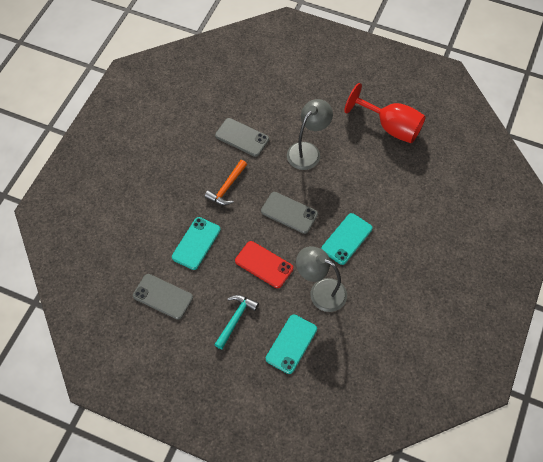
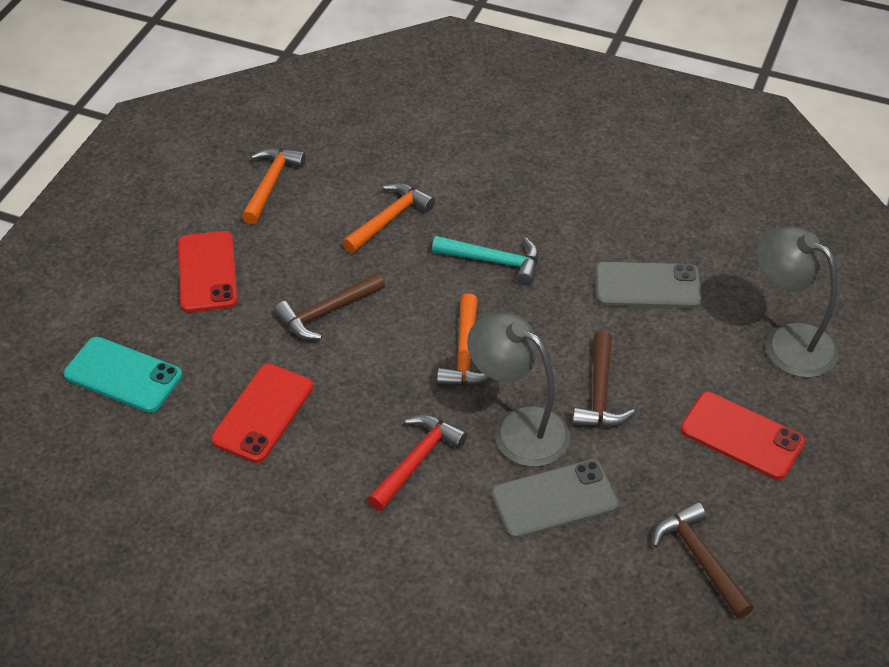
brown hammer: 0 -> 3
grey phone: 3 -> 2
orange hammer: 1 -> 3
red goblet: 1 -> 0
red hammer: 0 -> 1
red phone: 1 -> 3
turquoise phone: 3 -> 1

